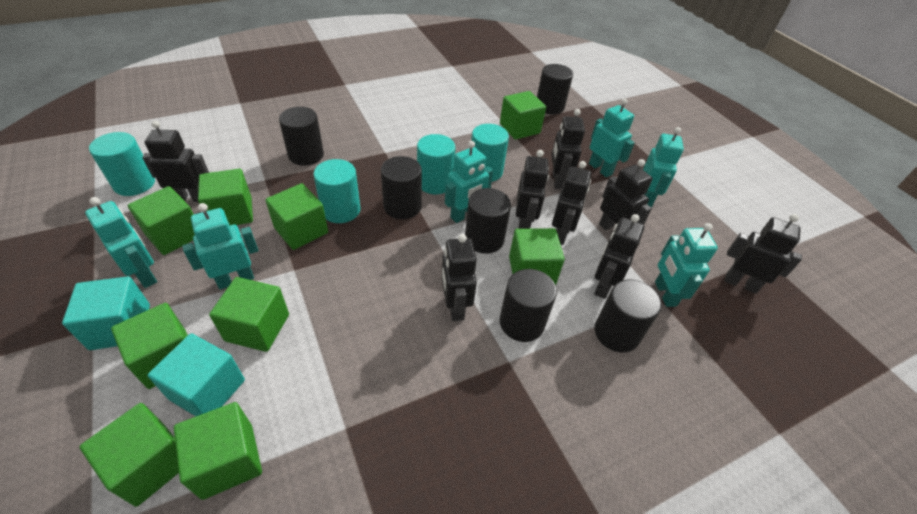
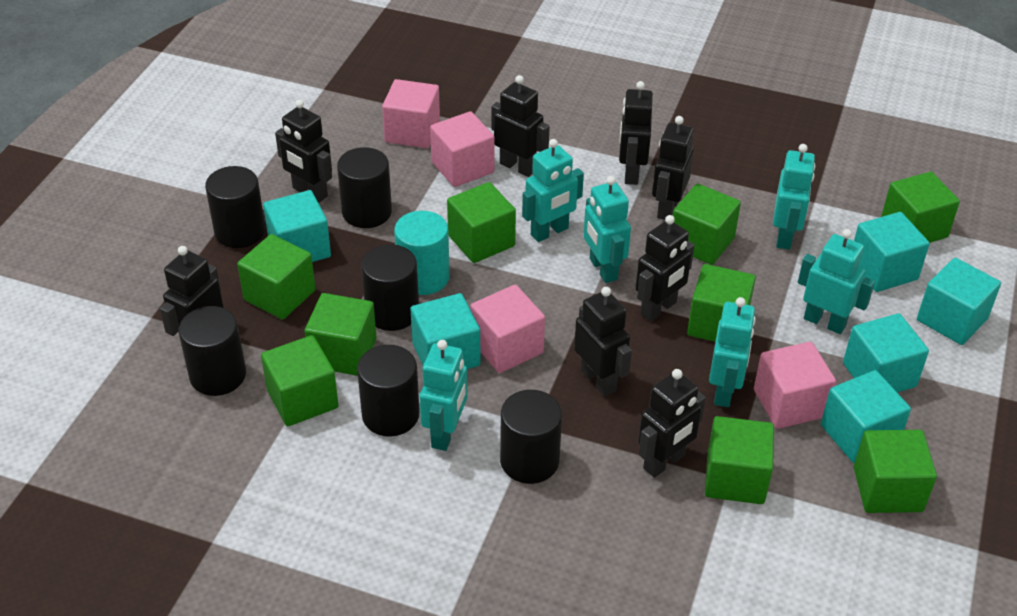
pink cube: 0 -> 4
turquoise cube: 2 -> 6
turquoise cylinder: 4 -> 1

